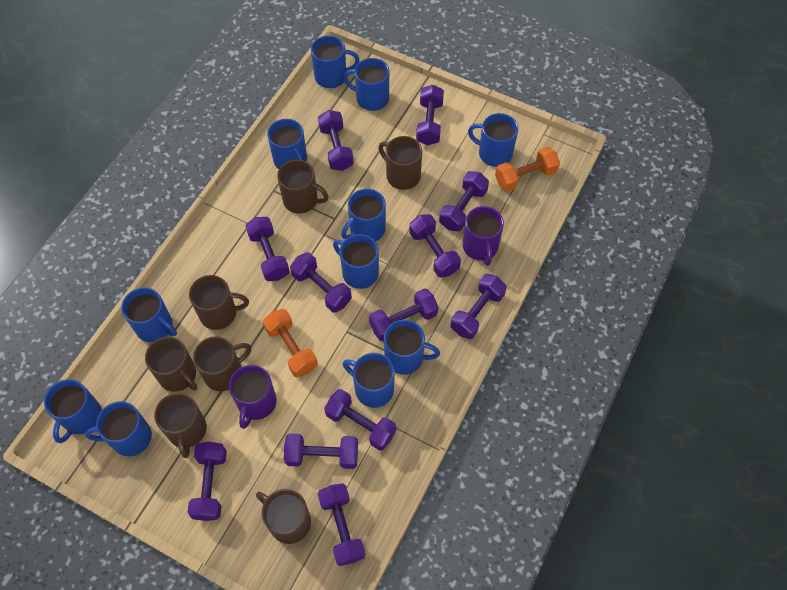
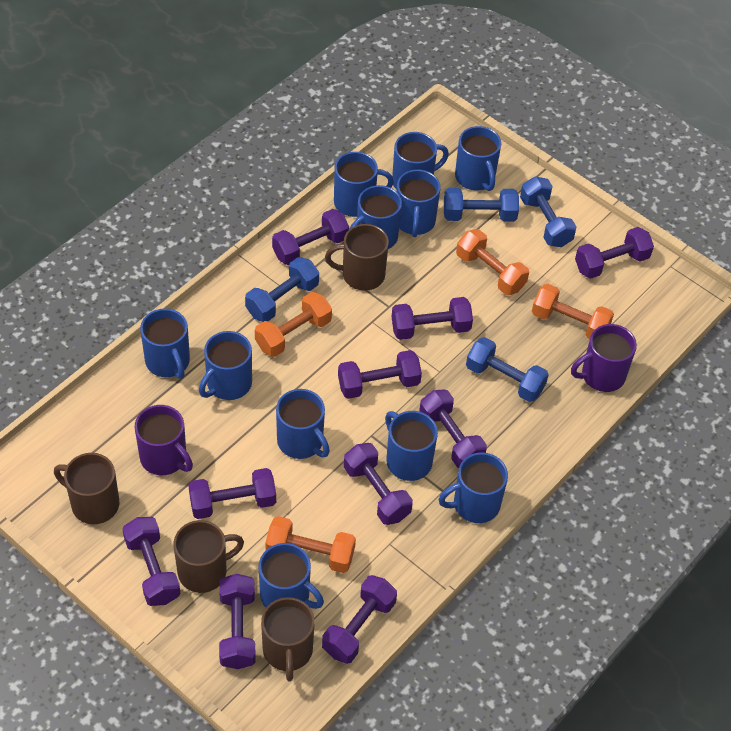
blue dumbbell: 0 -> 4
brown mug: 7 -> 4
orange dumbbell: 2 -> 4
purple dumbbell: 12 -> 10

